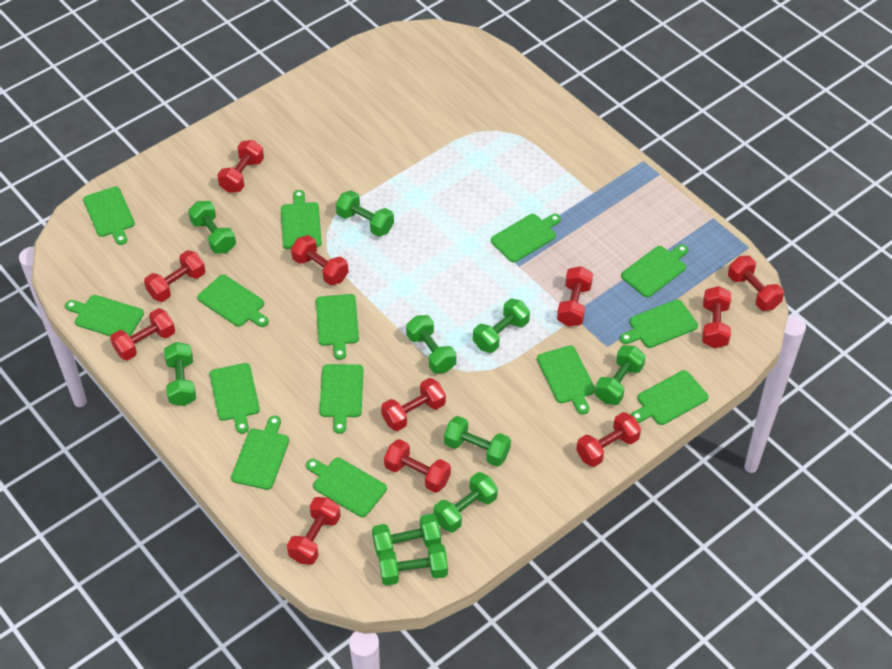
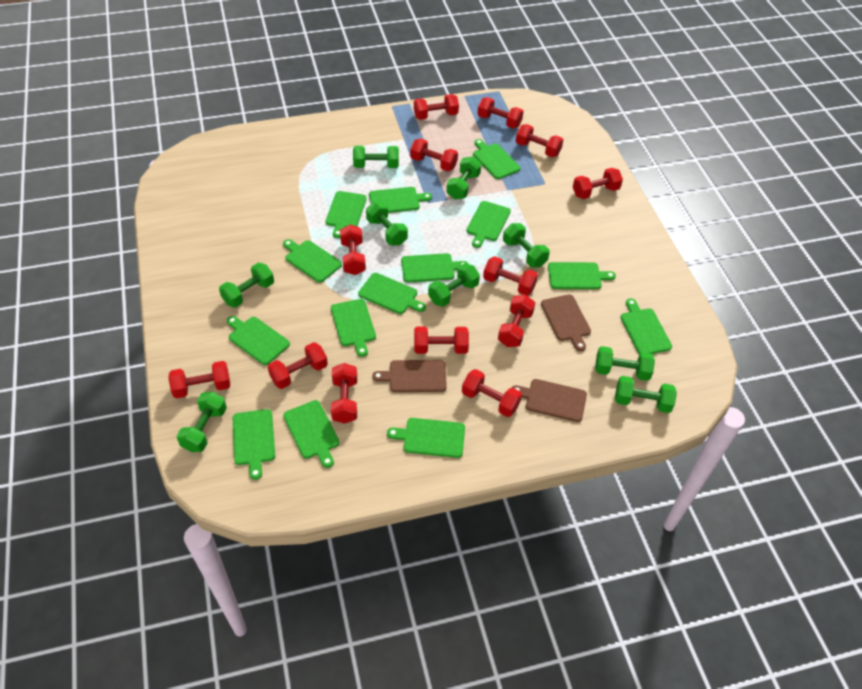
brown cutting board: 0 -> 3
green dumbbell: 10 -> 9
red dumbbell: 11 -> 13

